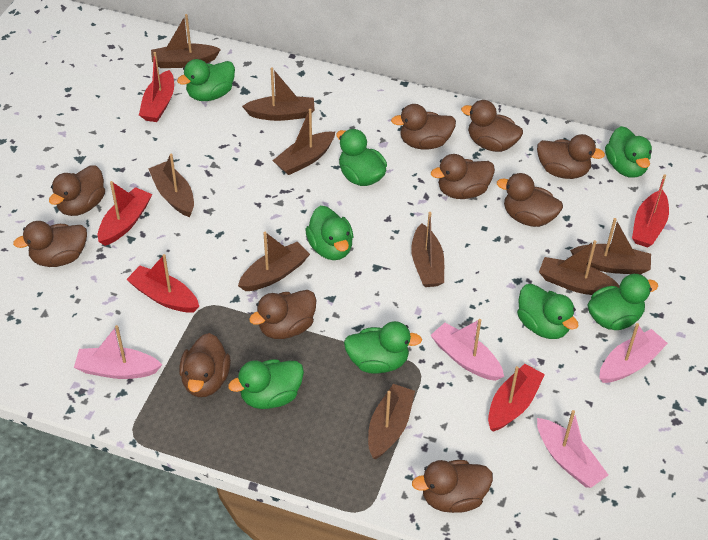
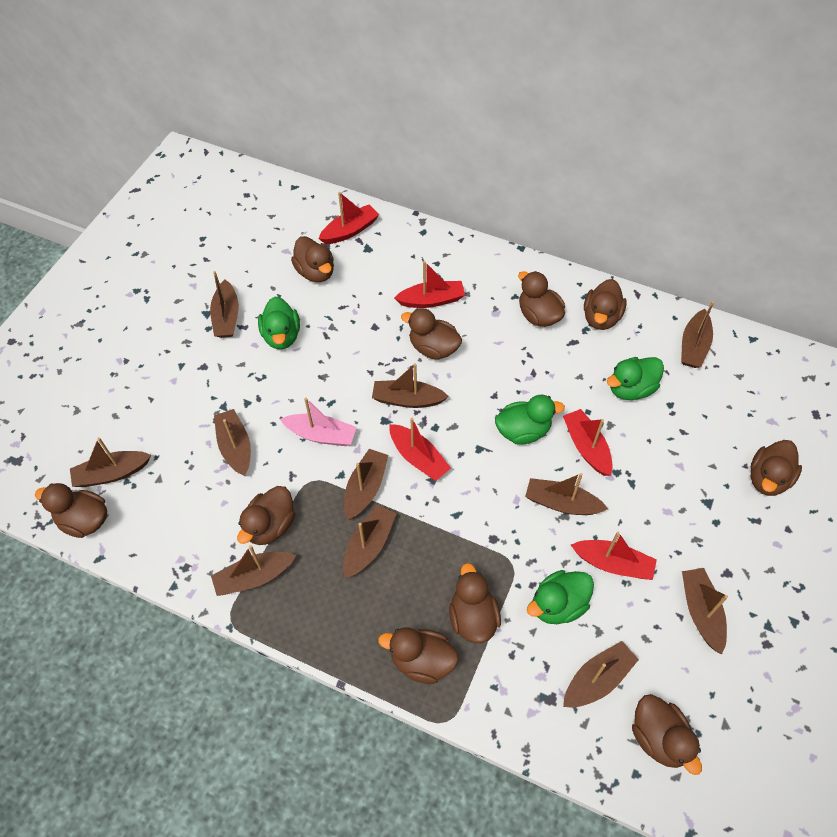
brown boat: 9 -> 11
green duck: 8 -> 4
pink boat: 4 -> 1

